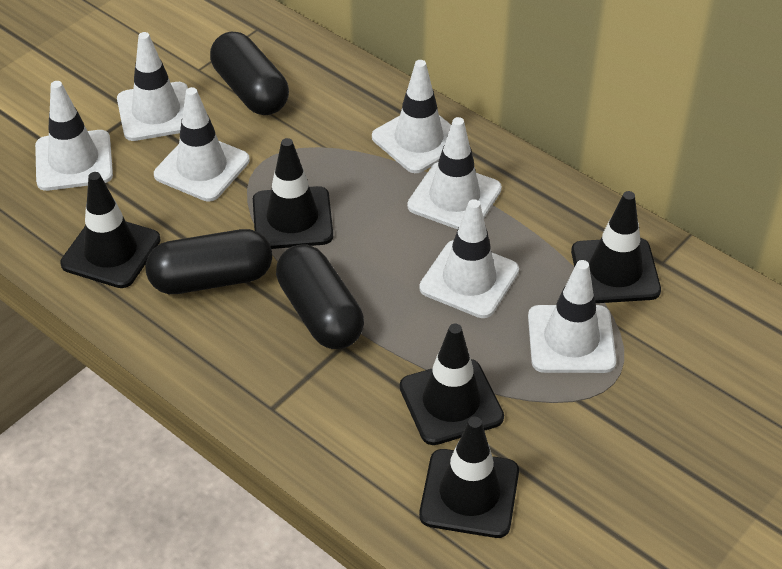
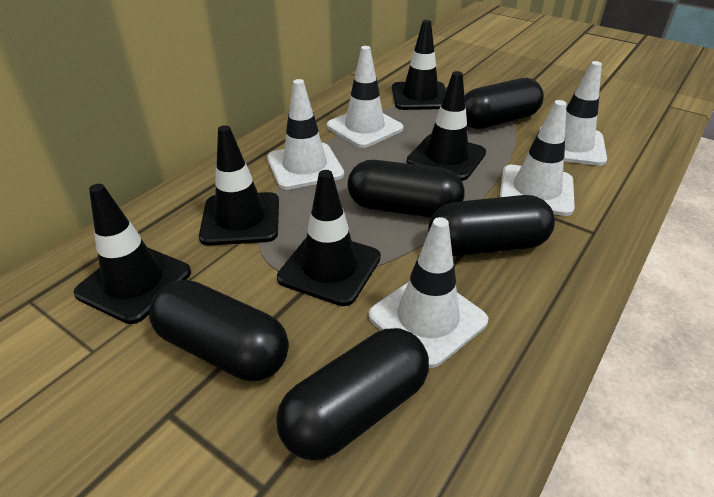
black capsule: 3 -> 5
white traffic cone: 7 -> 5

